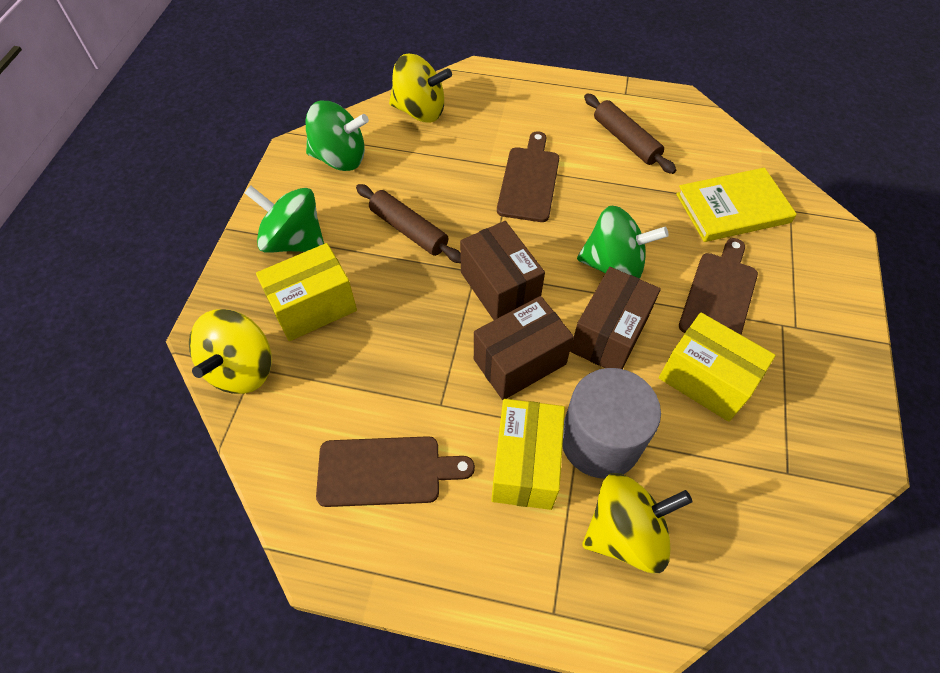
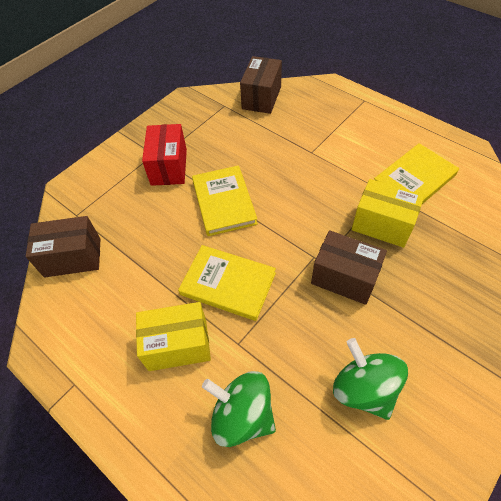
brown cutting board: 3 -> 0
brown rolling pin: 2 -> 0
green spinning top: 3 -> 2
grey cylinder: 1 -> 0
red box: 0 -> 1
yellow book: 1 -> 3
yellow box: 3 -> 2
yellow spinning top: 3 -> 0

